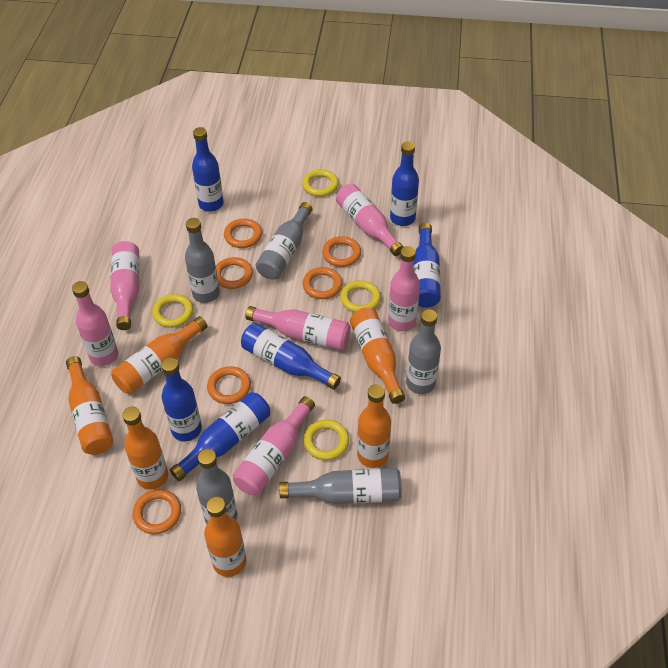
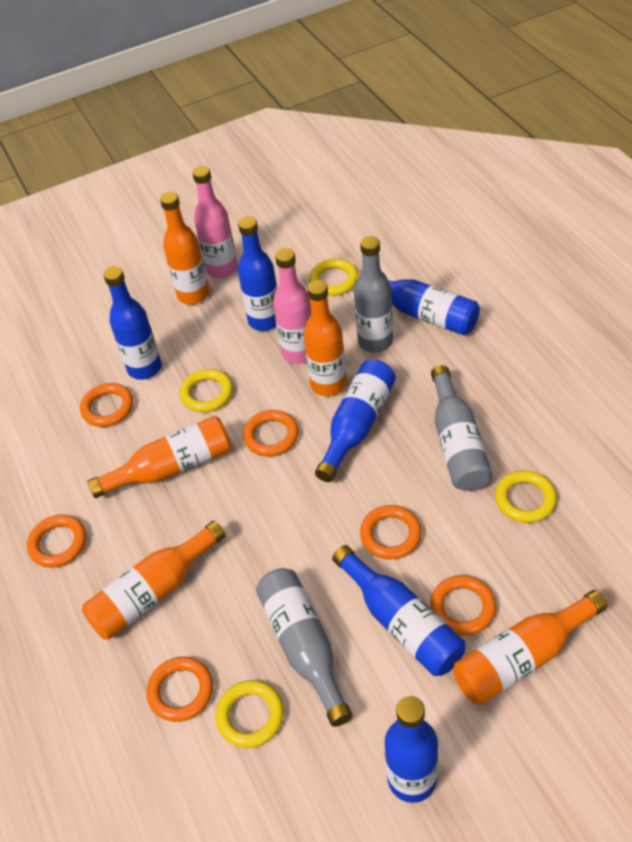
grey bottle: 5 -> 3
orange bottle: 6 -> 5
pink bottle: 6 -> 2

